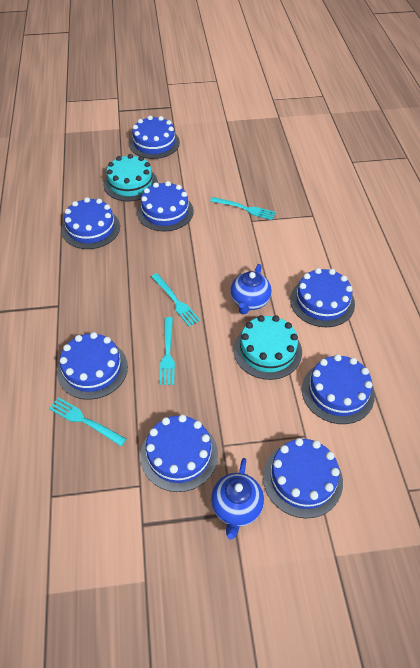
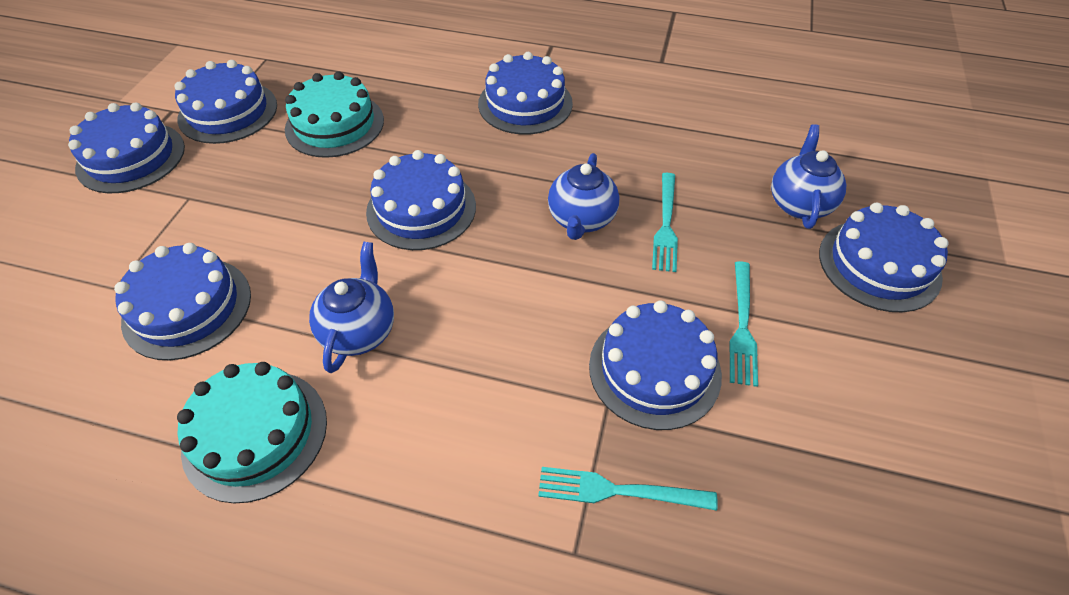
blue cake: 8 -> 7
blue teapot: 2 -> 3
turquoise fork: 4 -> 3

